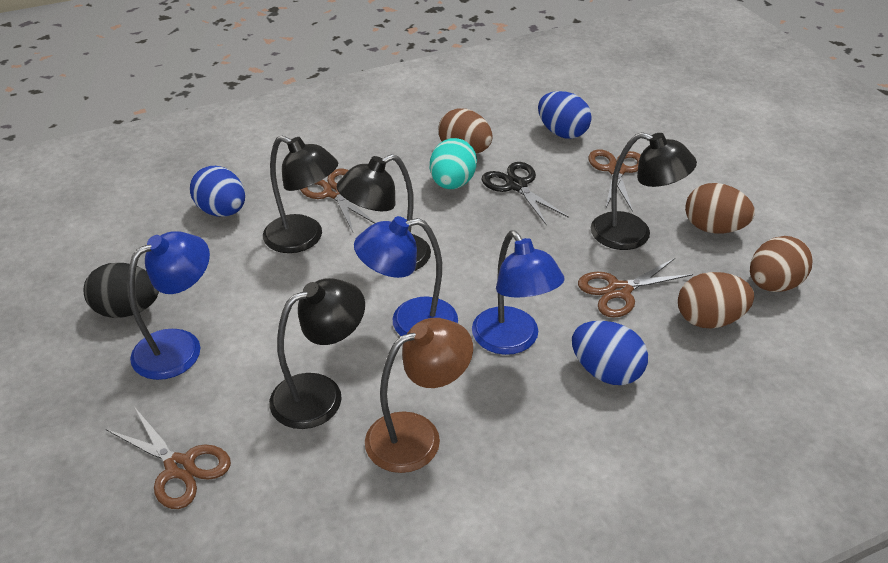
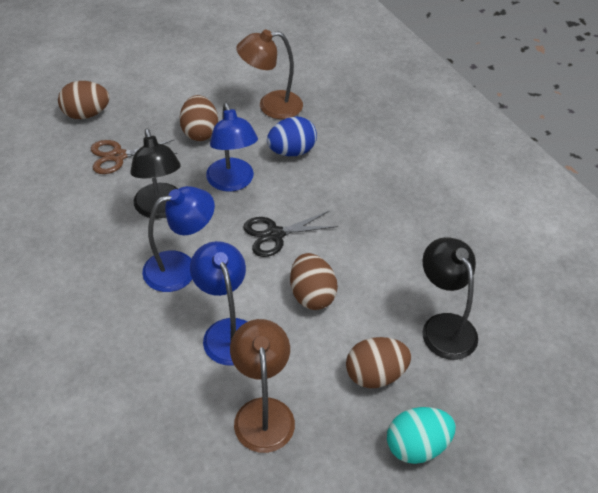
black egg: 1 -> 0
black lamp: 4 -> 2
blue egg: 3 -> 1
brown lamp: 1 -> 2
brown scissors: 4 -> 1

